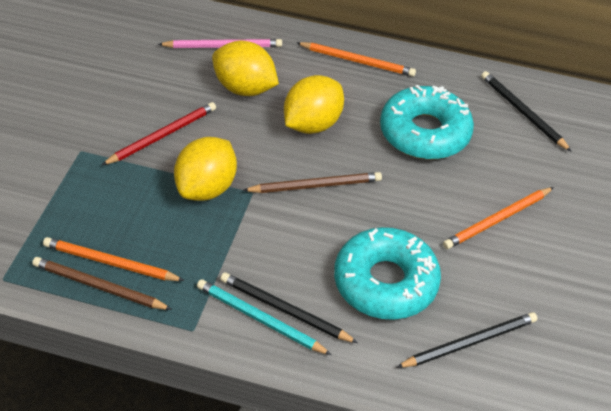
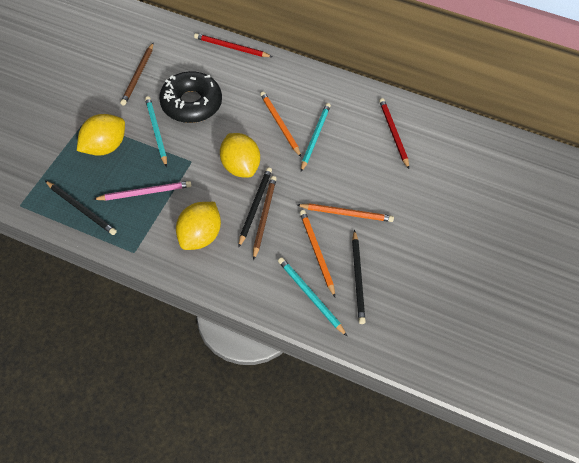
black donut: 0 -> 1
red pencil: 1 -> 2
turquoise donut: 2 -> 0
turquoise pencil: 1 -> 3

